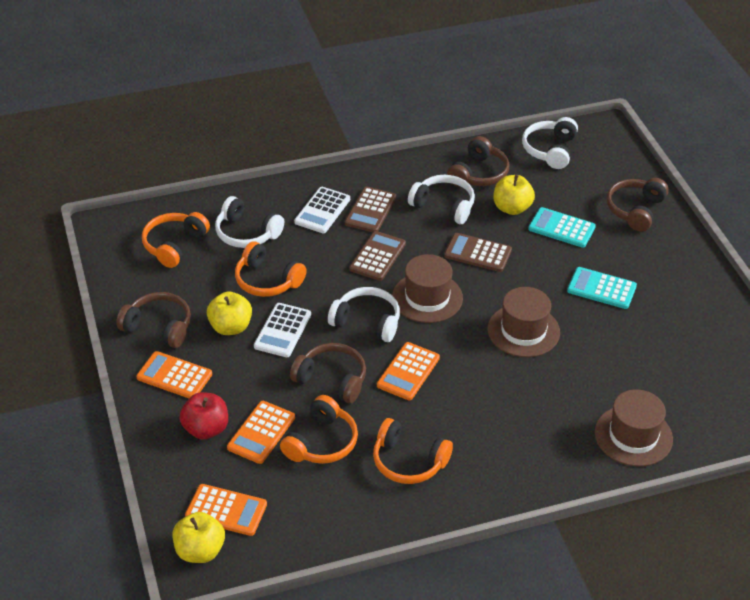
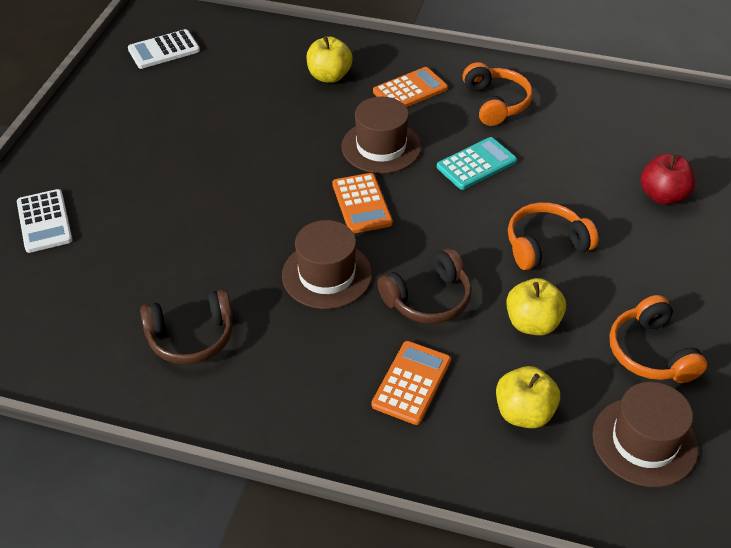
brown calculator: 3 -> 0
brown headphones: 4 -> 2
orange calculator: 4 -> 3
orange headphones: 4 -> 3
turquoise calculator: 2 -> 1
white headphones: 4 -> 0

